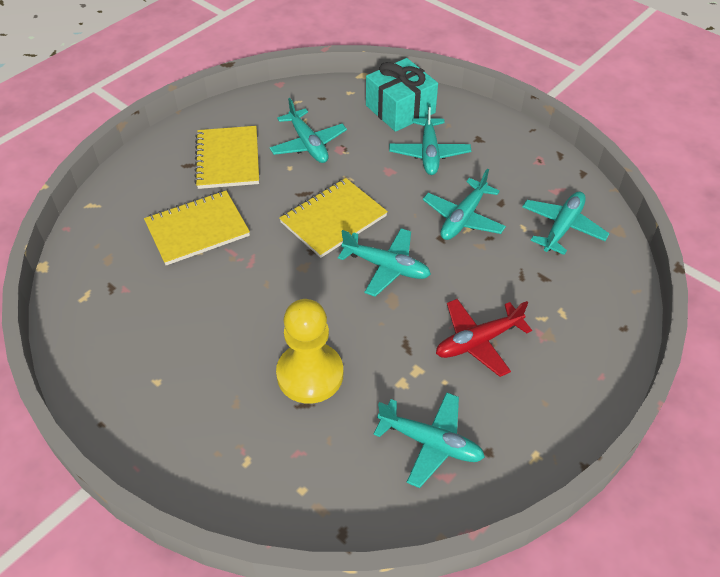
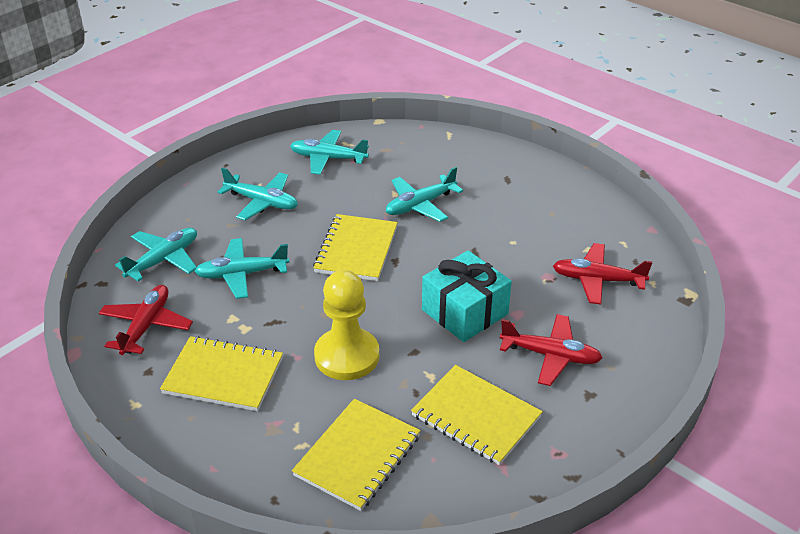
red plane: 1 -> 3
turquoise plane: 6 -> 5
yellow notebook: 3 -> 4

